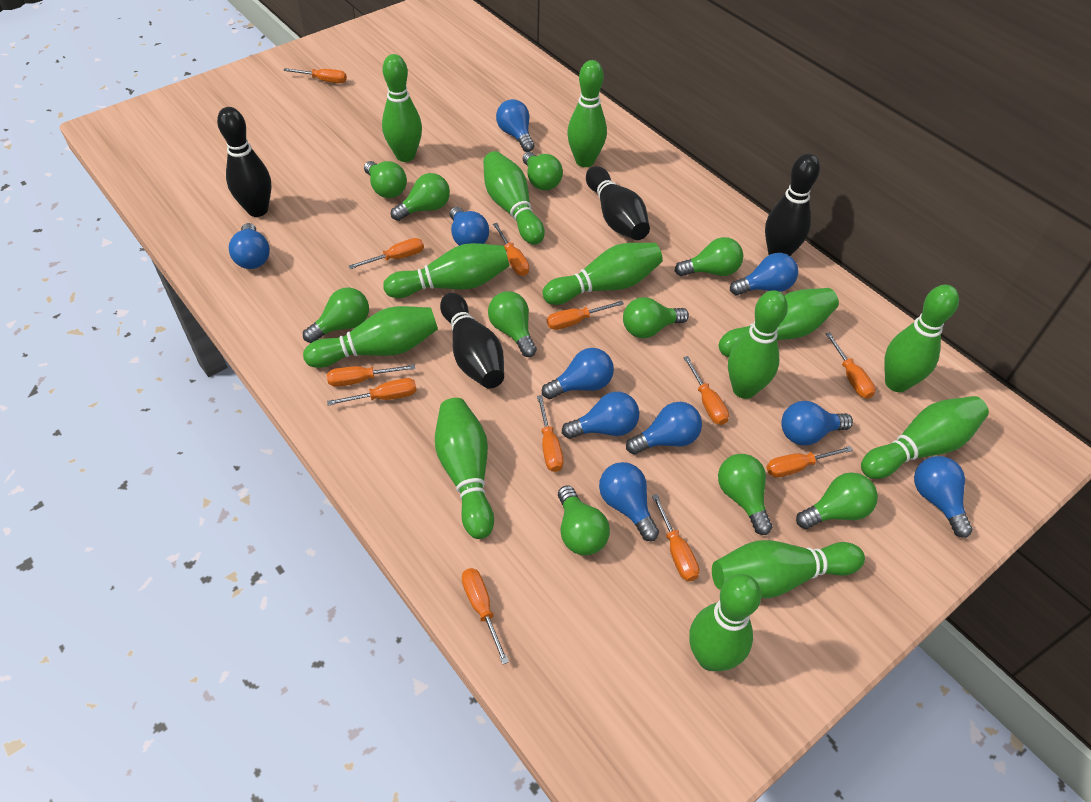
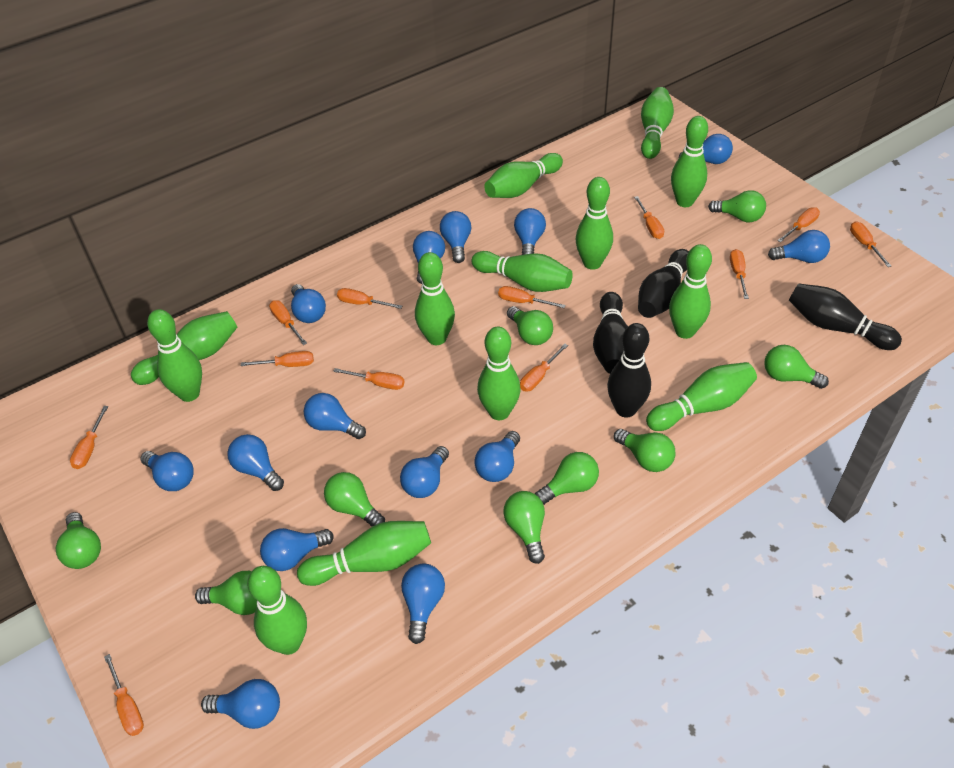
blue light bulb: 10 -> 14
green light bulb: 10 -> 9

